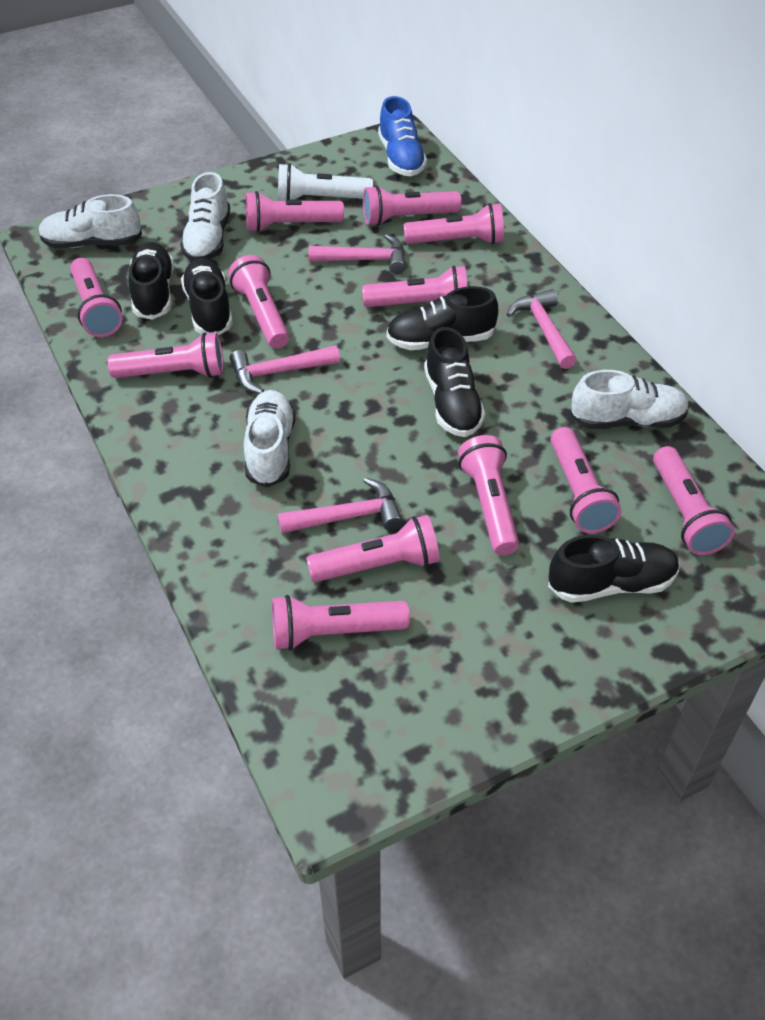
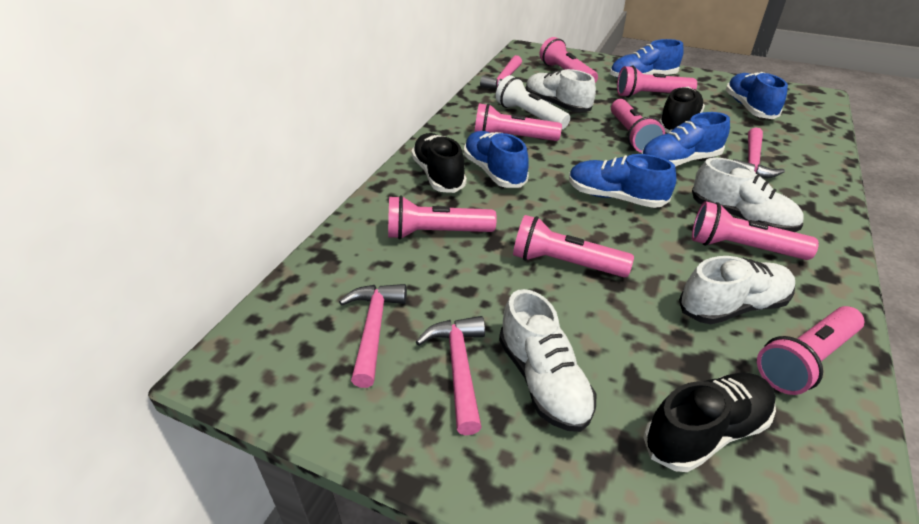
black shoe: 5 -> 3
blue shoe: 1 -> 5
pink flashlight: 12 -> 8

